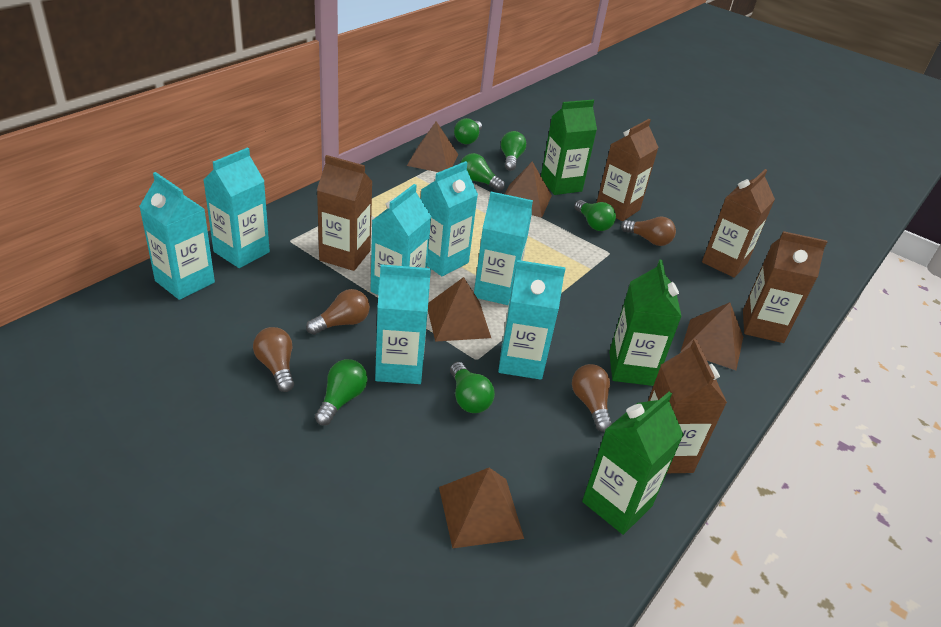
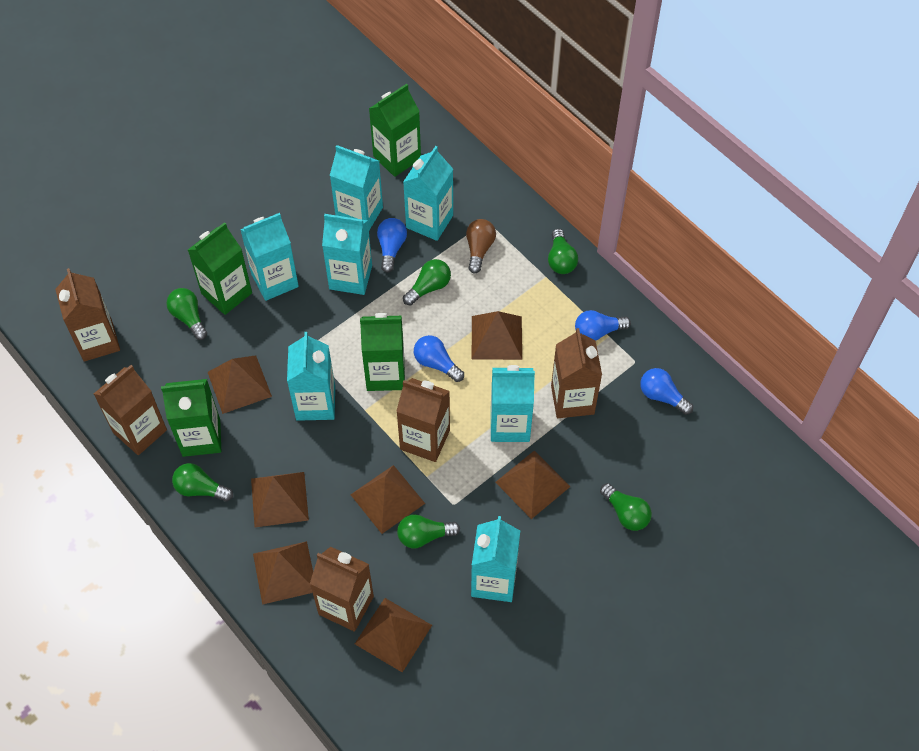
blue light bulb: 0 -> 4
brown light bulb: 4 -> 1
brown pyramid: 5 -> 7
green carton: 3 -> 4

